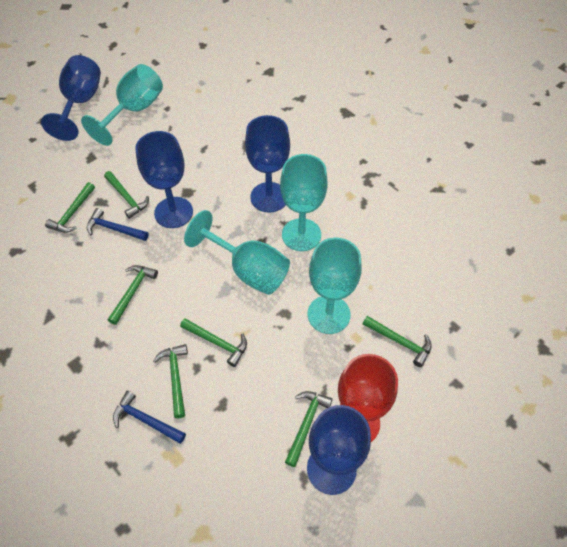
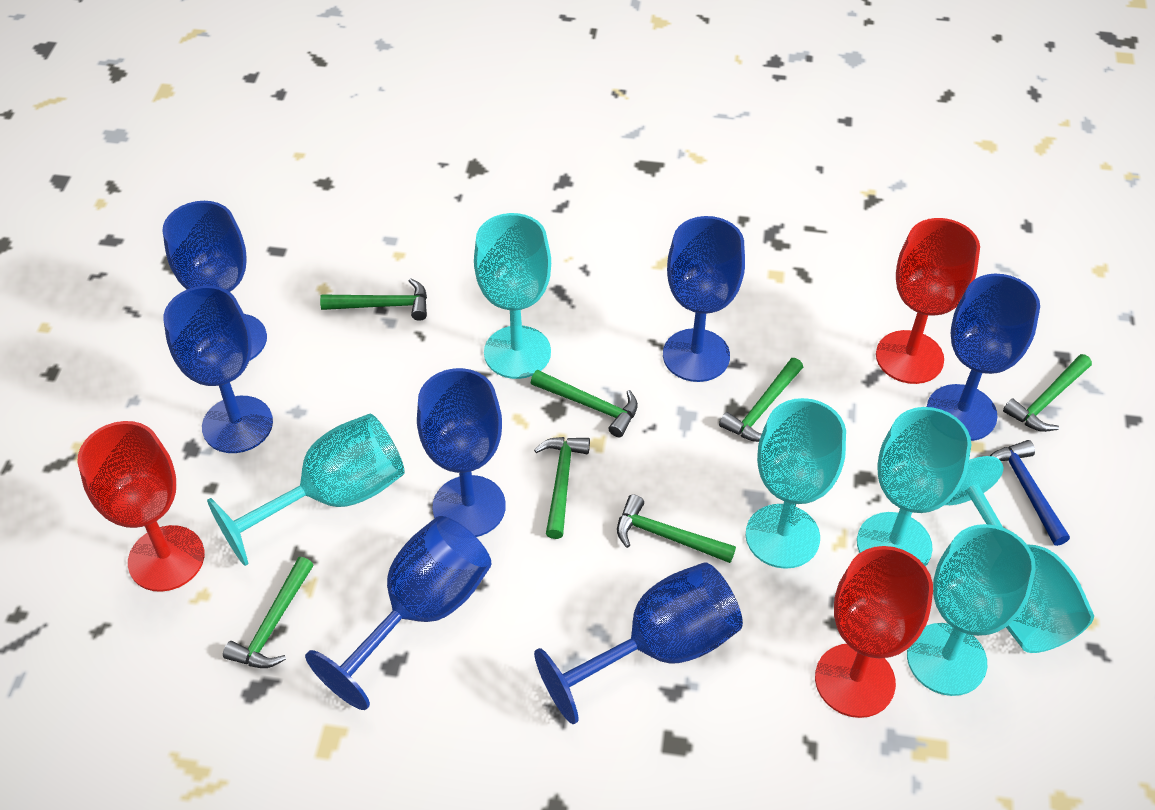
blue goblet: 4 -> 7
blue hammer: 2 -> 1
red goblet: 1 -> 3
turquoise goblet: 4 -> 6

